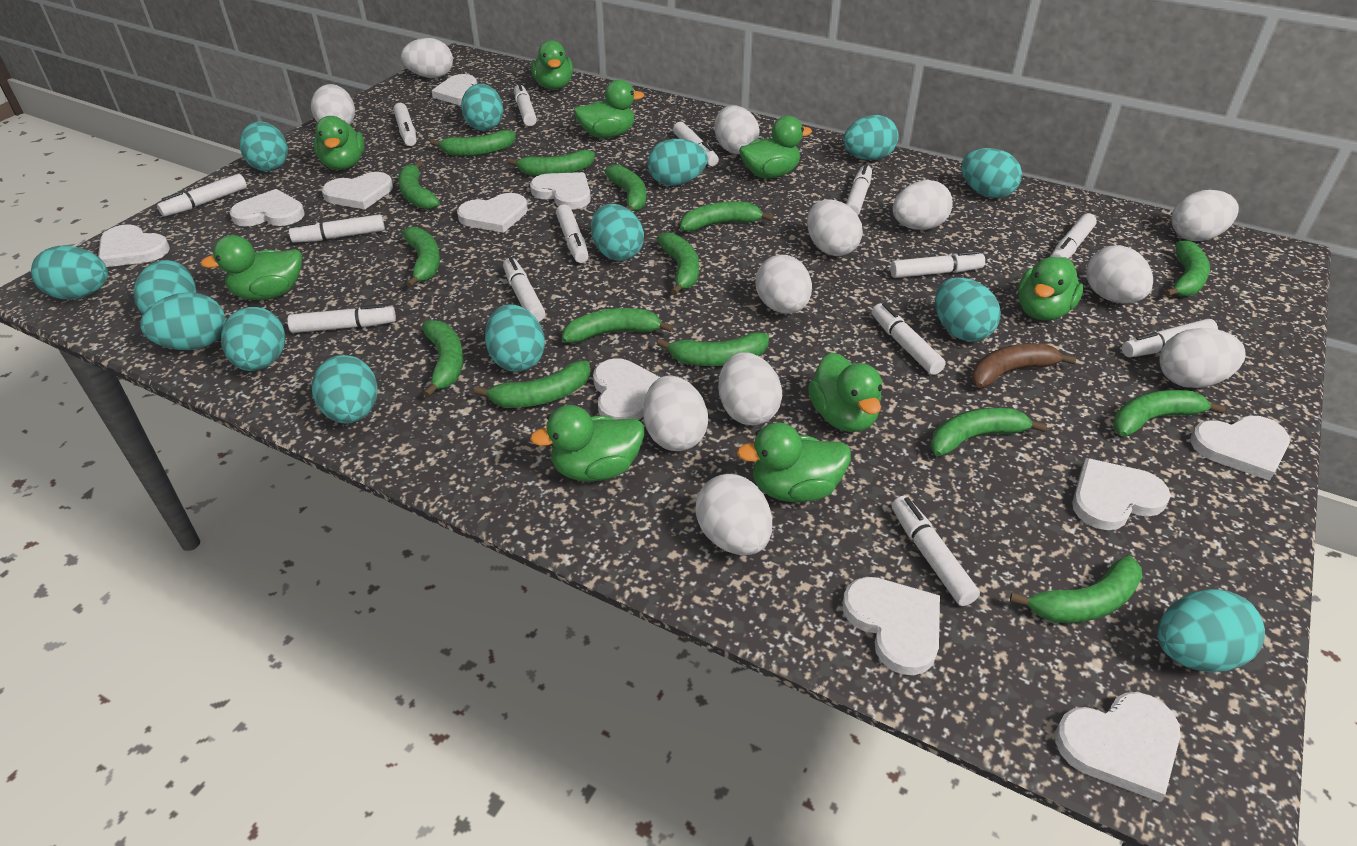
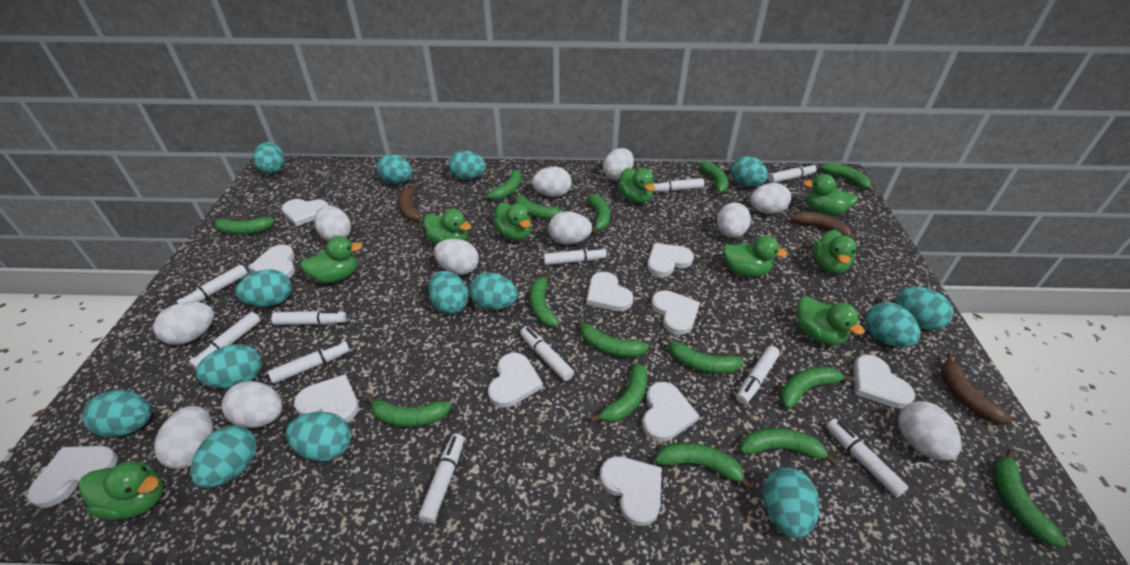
brown banana: 1 -> 3
white egg: 12 -> 11
white marker: 14 -> 11

